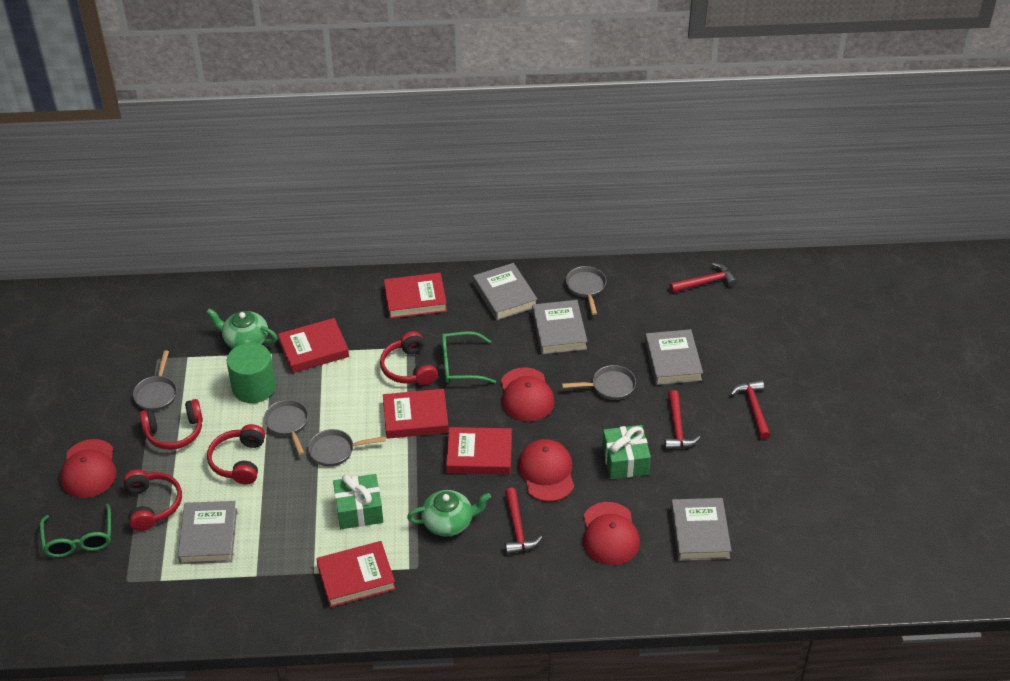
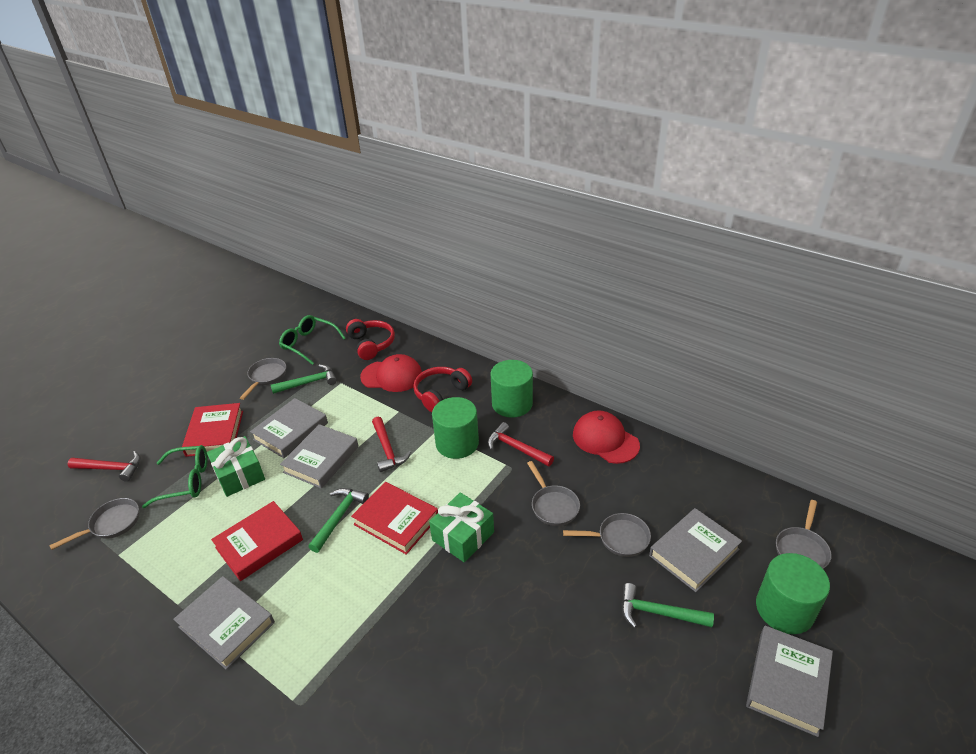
green cylinder: 1 -> 3
green hammer: 0 -> 3
green teapot: 2 -> 0
red book: 5 -> 3
red cap: 4 -> 2
red hammer: 4 -> 3
red headphones: 4 -> 2

